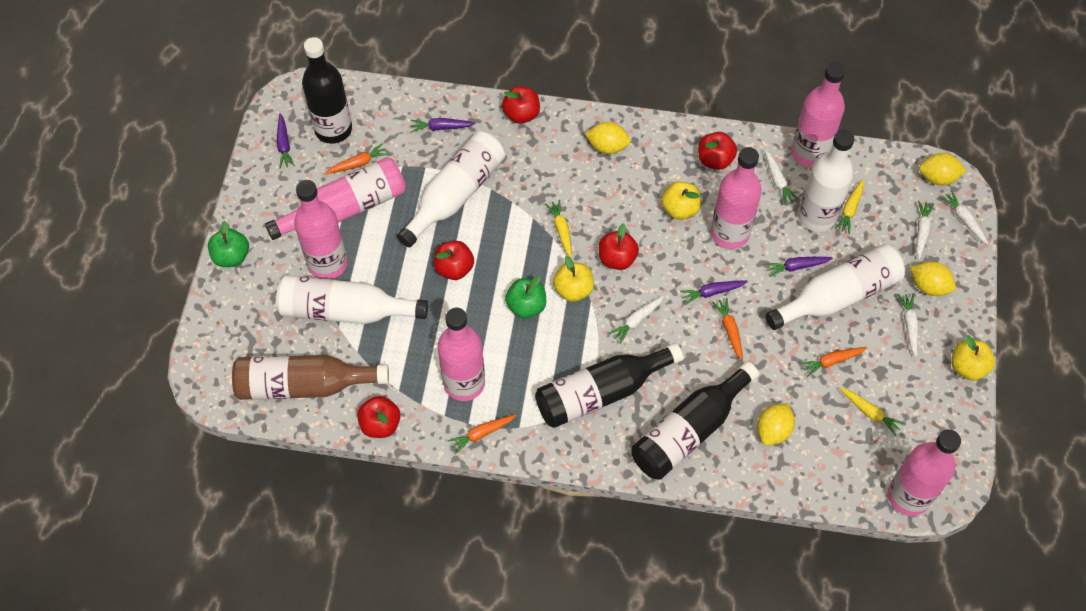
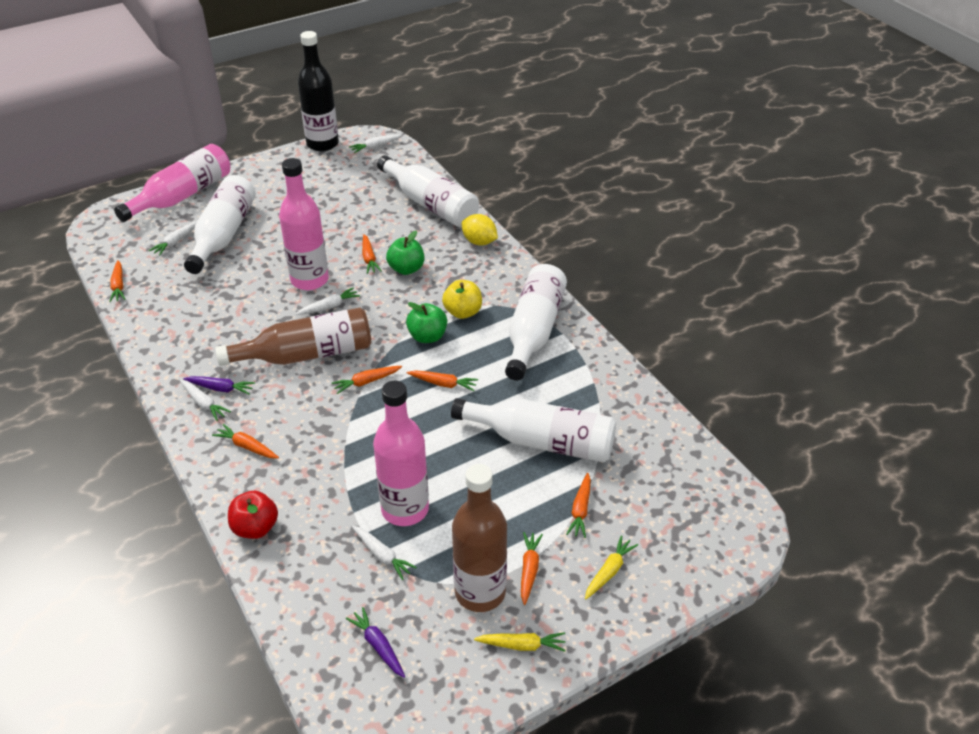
black bottle: 3 -> 1
brown bottle: 1 -> 2
orange carrot: 4 -> 7
pink bottle: 6 -> 3
purple carrot: 4 -> 2
red apple: 5 -> 1
yellow apple: 3 -> 1
yellow carrot: 3 -> 2
yellow lemon: 4 -> 1

